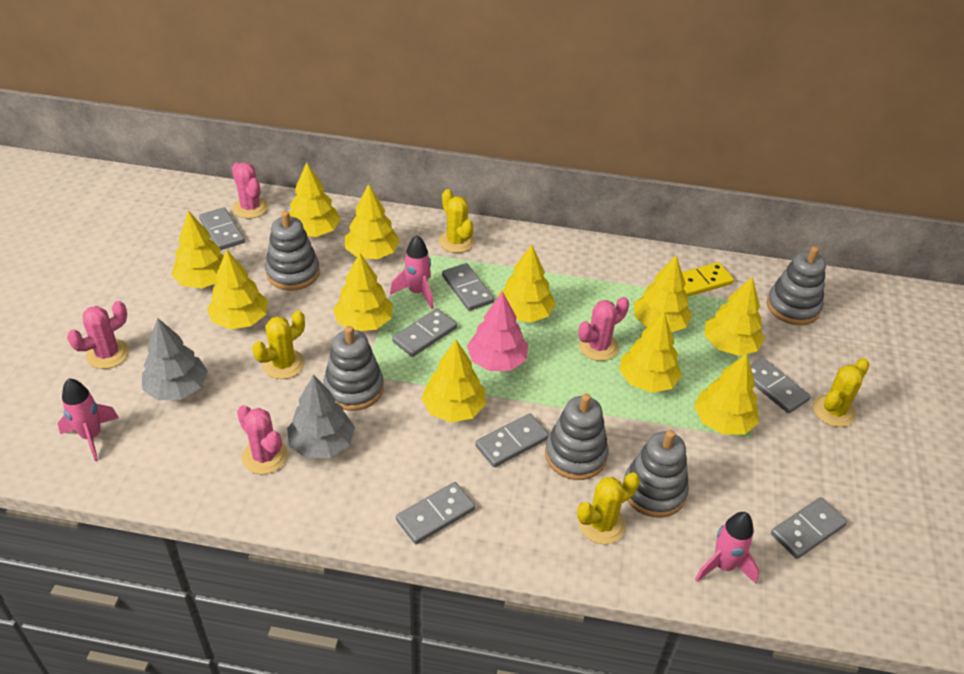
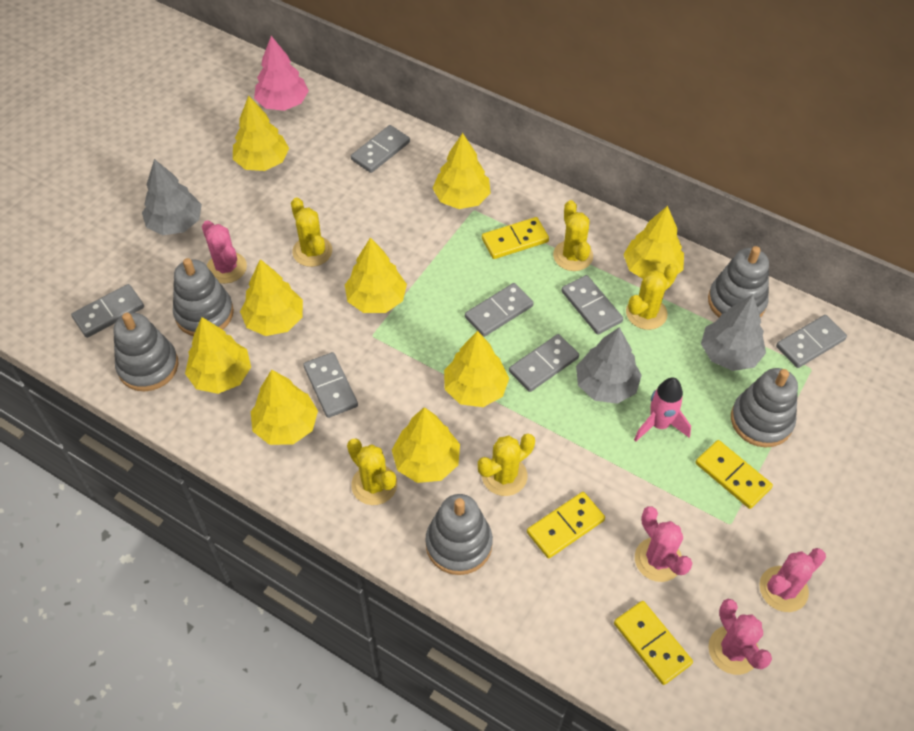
grey tree: 2 -> 3
pink rocket: 3 -> 1
yellow cactus: 4 -> 5
yellow domino: 1 -> 4
yellow tree: 11 -> 9

